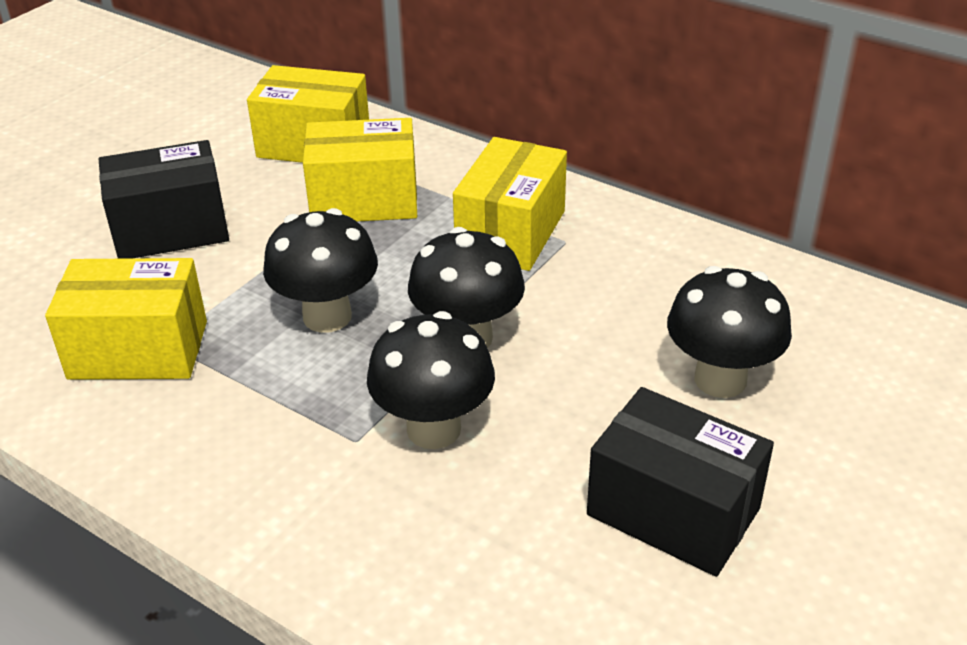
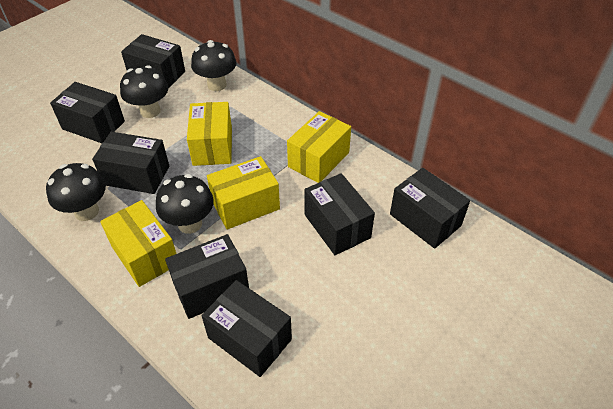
black box: 2 -> 7

